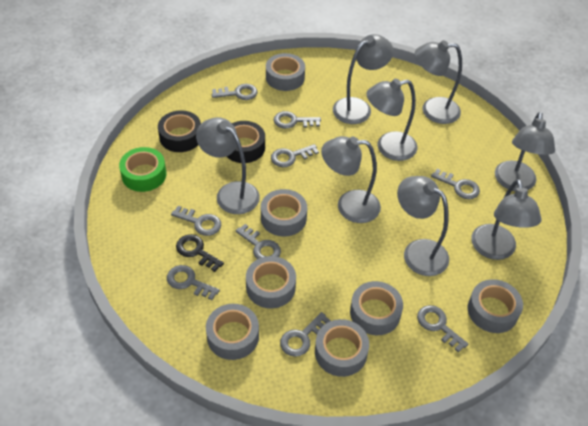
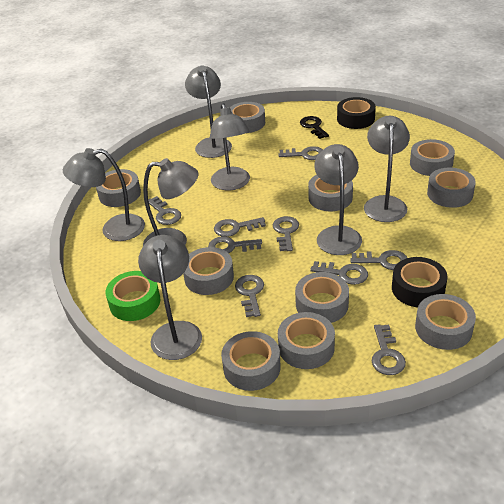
grey lamp: 8 -> 7
grey tape: 7 -> 10

